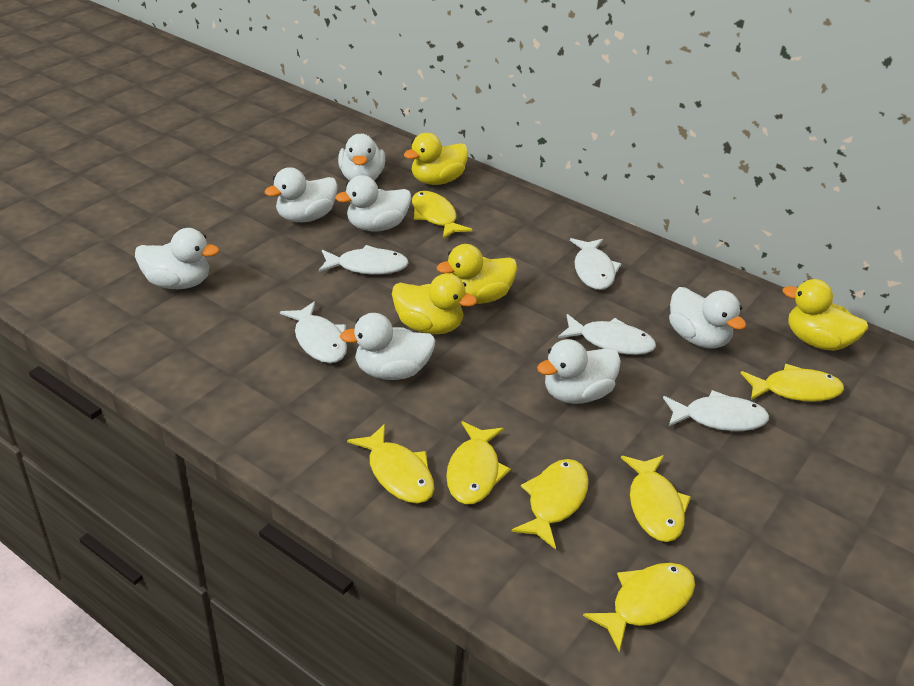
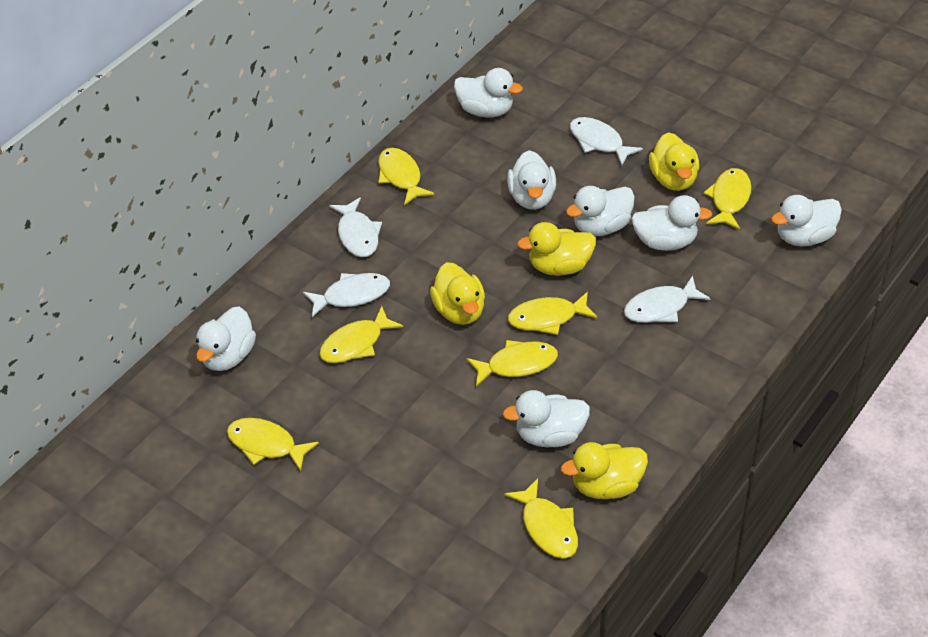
white fish: 5 -> 4

